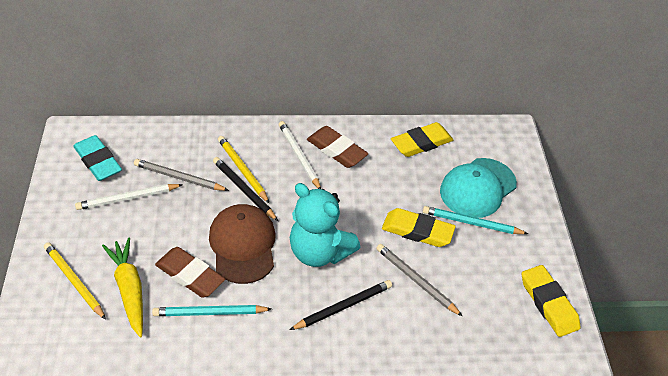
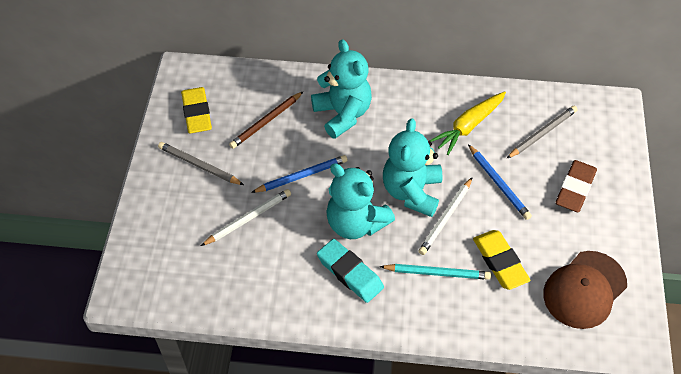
black pencil: 2 -> 0
blue pencil: 0 -> 2
brown eraser: 2 -> 1
brown pencil: 0 -> 1
turquoise cap: 1 -> 0
turquoise pencil: 2 -> 1
turquoise teddy bear: 1 -> 3
yellow eraser: 3 -> 2
yellow pencil: 2 -> 0

